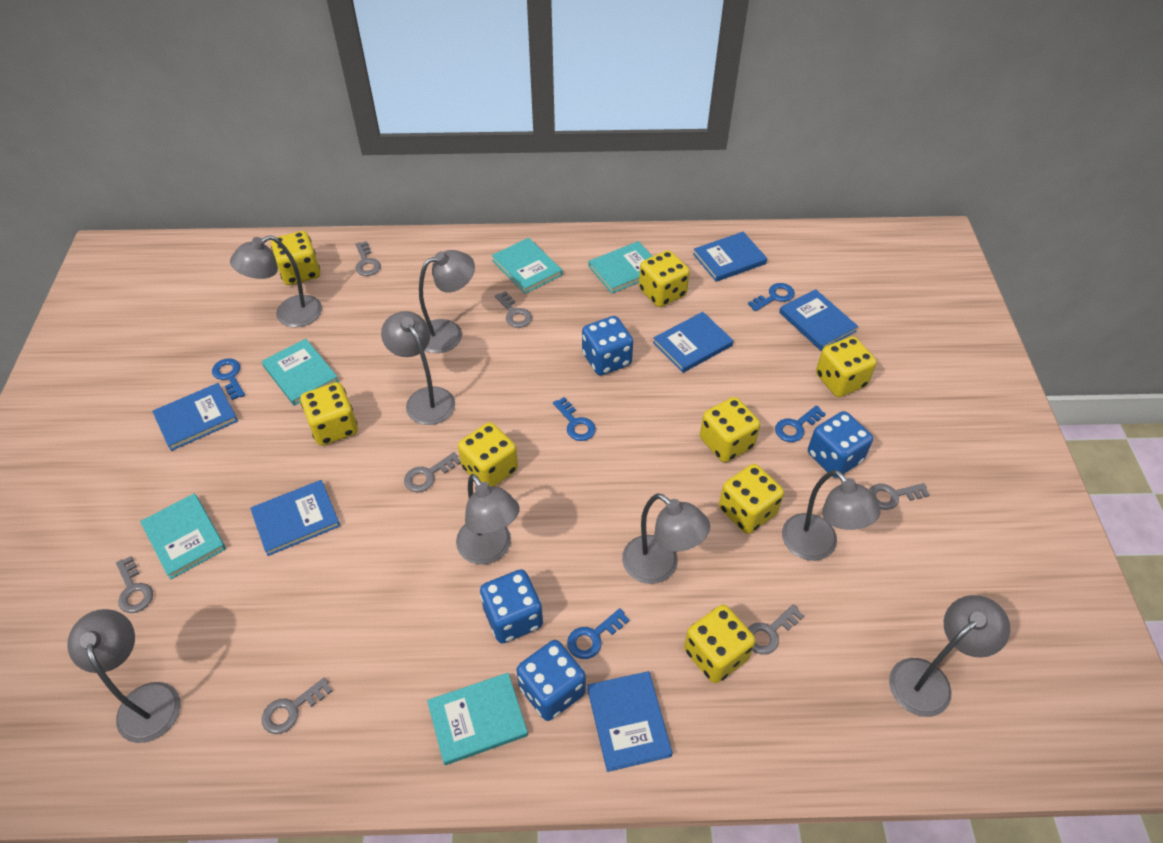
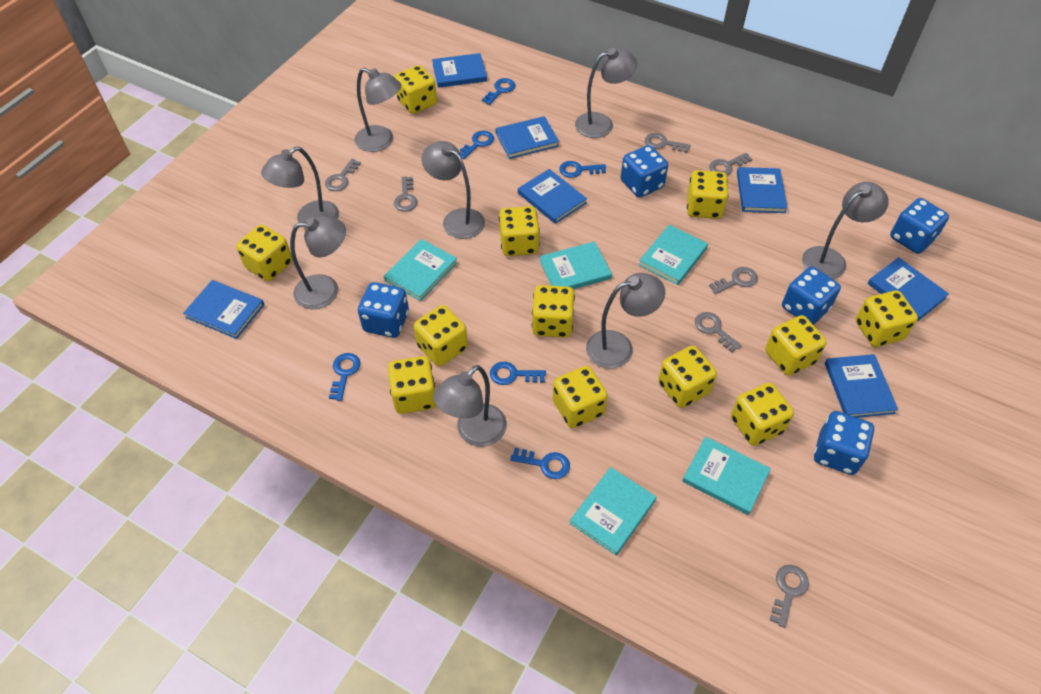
blue book: 6 -> 7
blue dice: 4 -> 5
blue key: 5 -> 6
yellow dice: 8 -> 12

